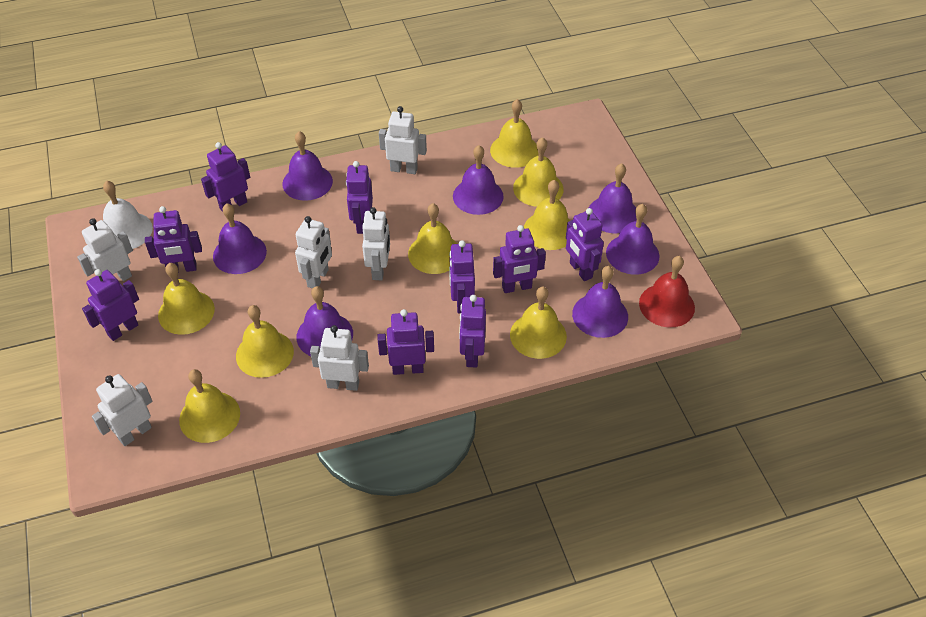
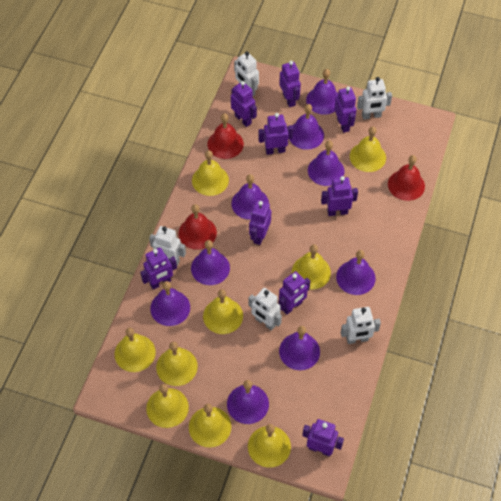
purple bell: 7 -> 9
red bell: 1 -> 3
white bell: 1 -> 0
white robot: 6 -> 5
yellow bell: 8 -> 9

